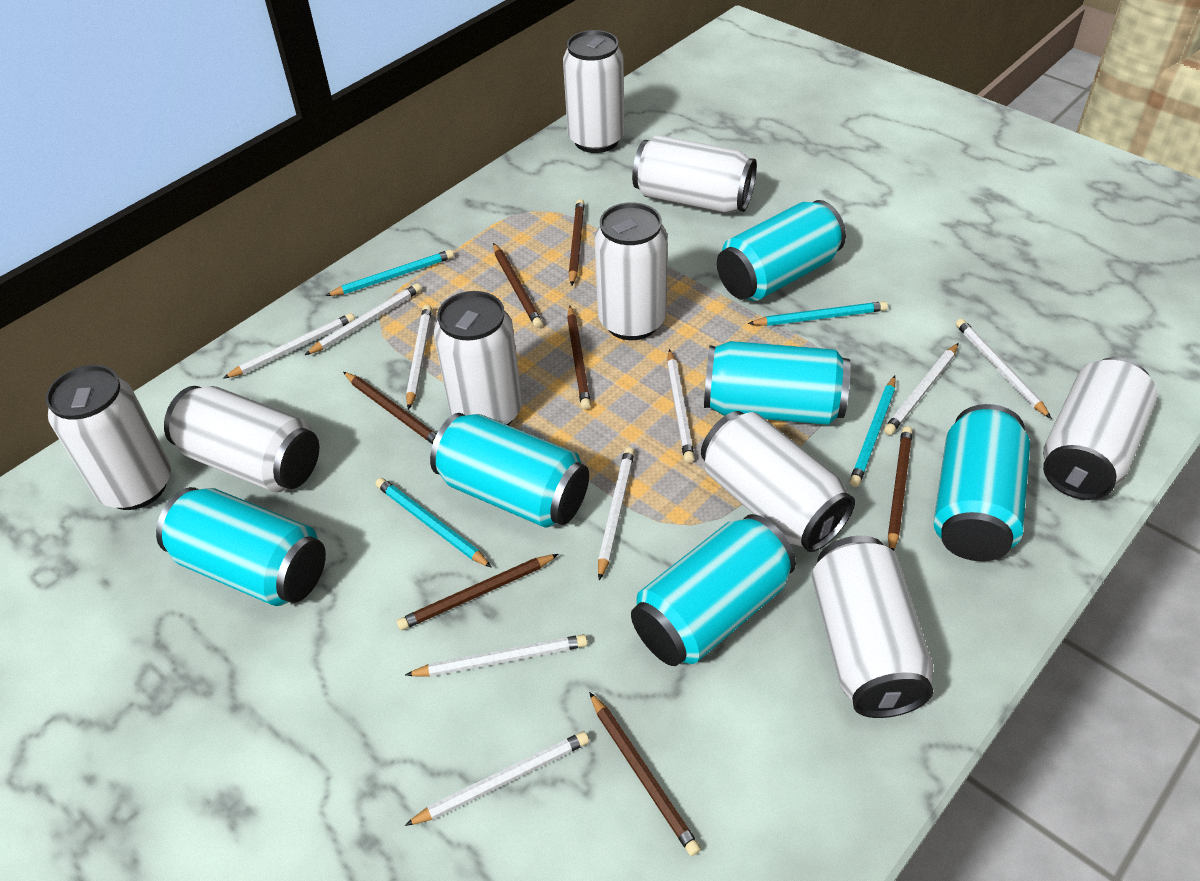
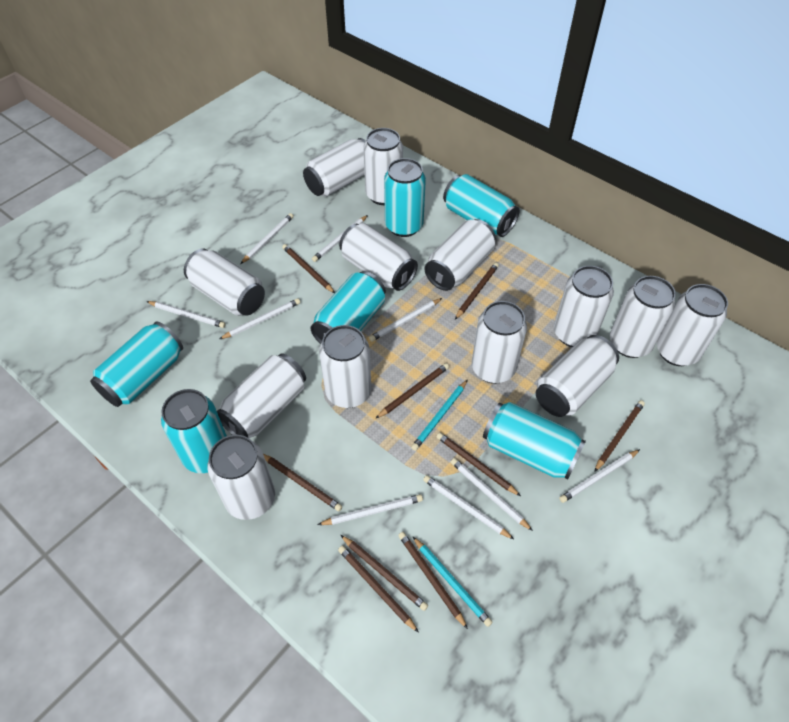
brown pencil: 7 -> 9
turquoise pencil: 4 -> 2
white can: 9 -> 13

